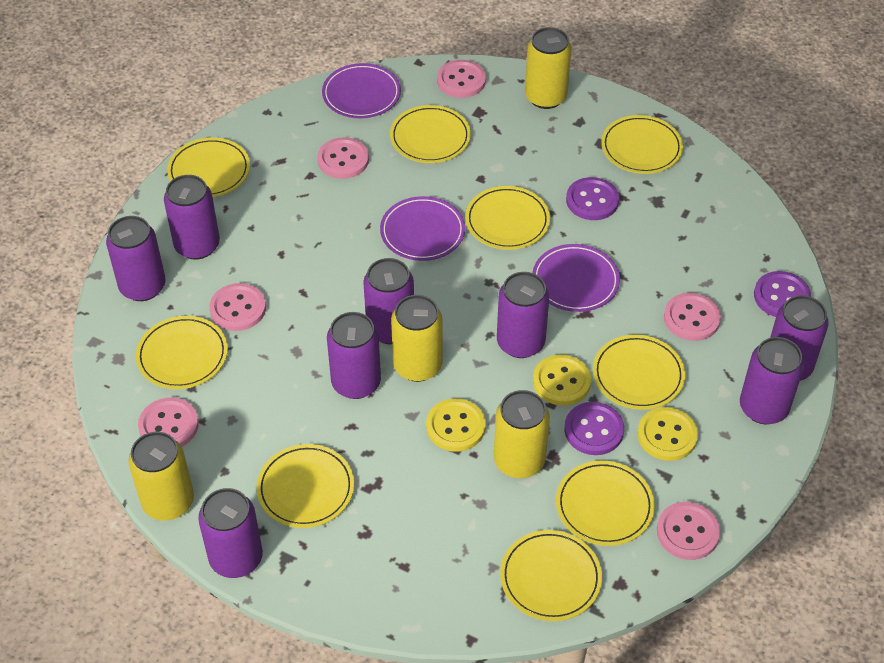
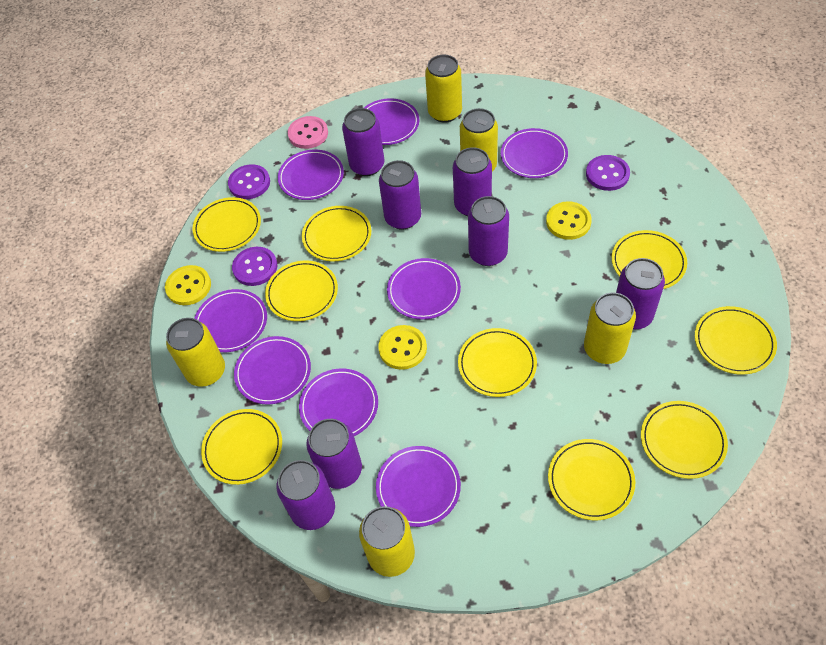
pink button: 6 -> 1
purple can: 8 -> 7
purple plate: 3 -> 8
yellow can: 4 -> 5

